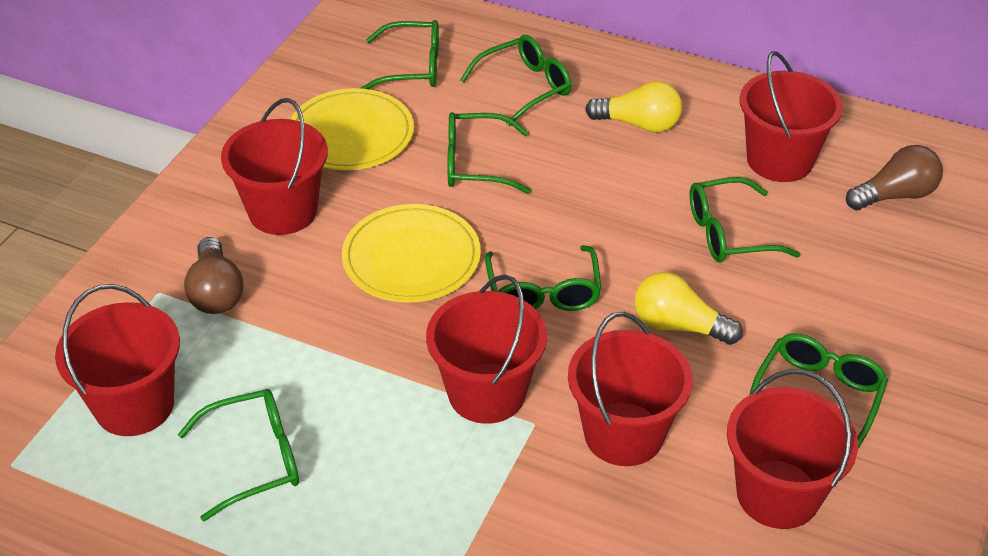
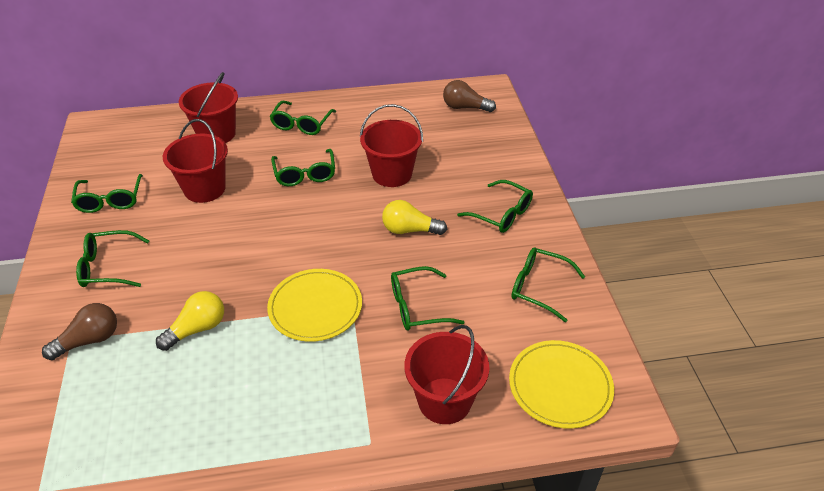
red bucket: 6 -> 4

